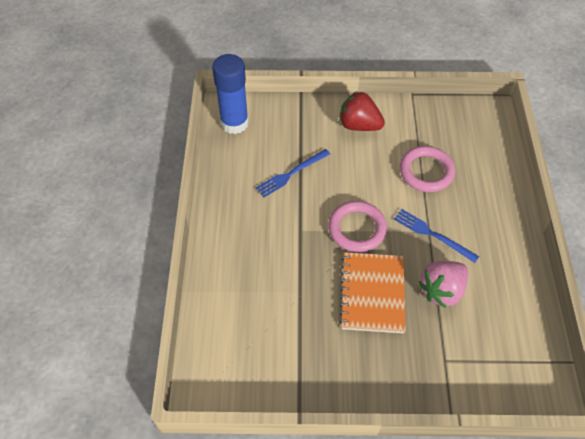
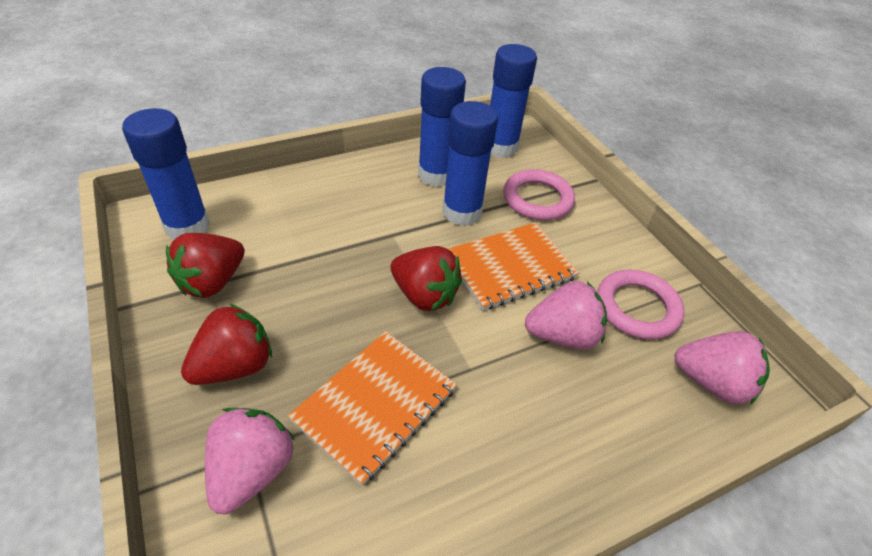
blue fork: 2 -> 0
blue glue stick: 1 -> 4
orange notebook: 1 -> 2
pink strawberry: 1 -> 3
red strawberry: 1 -> 3

